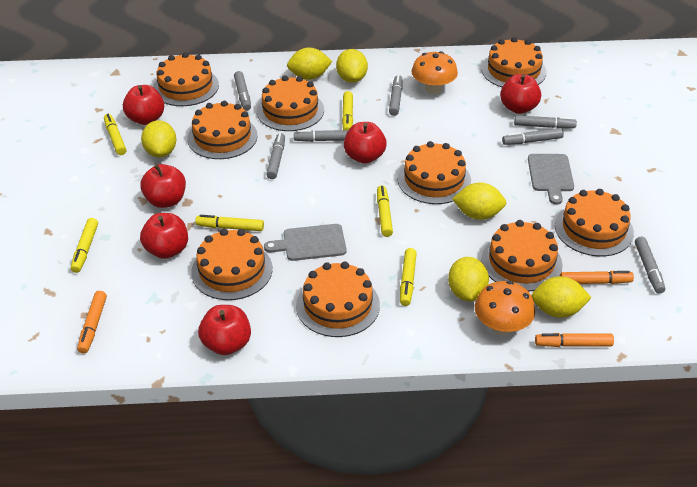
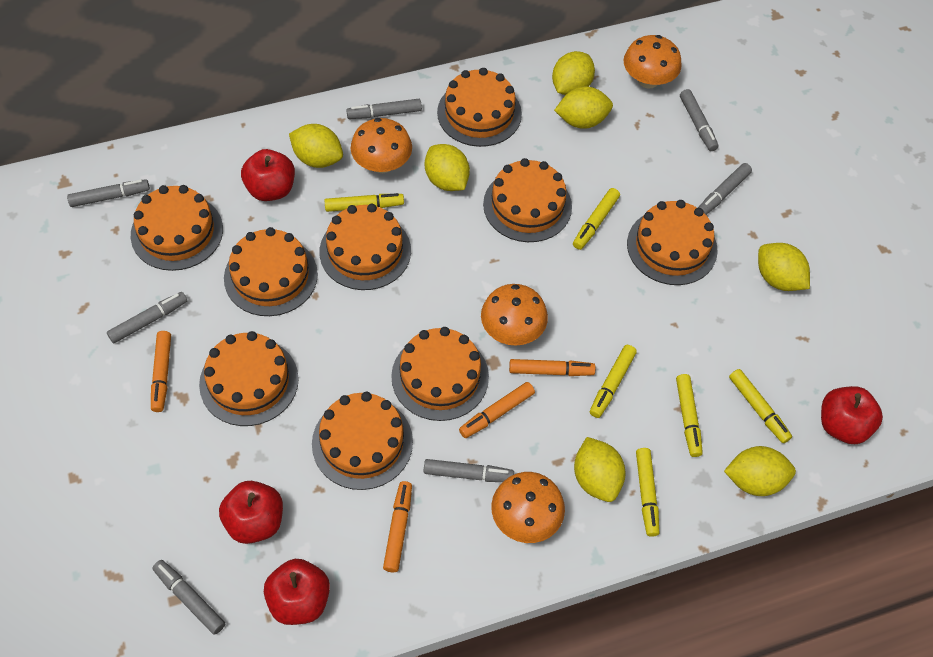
grey cutting board: 2 -> 0
orange marker: 3 -> 4
orange mushroom: 2 -> 4
red apple: 6 -> 4
yellow lemon: 6 -> 7

